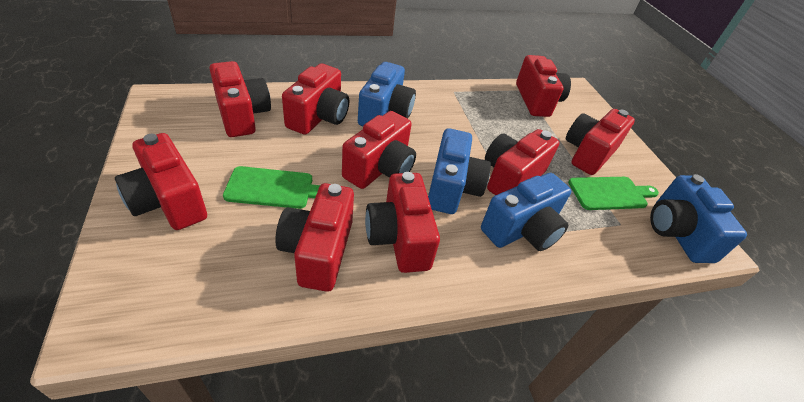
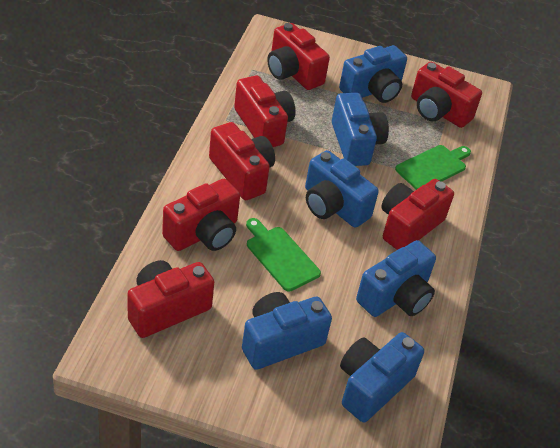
blue camera: 4 -> 6
red camera: 9 -> 7

